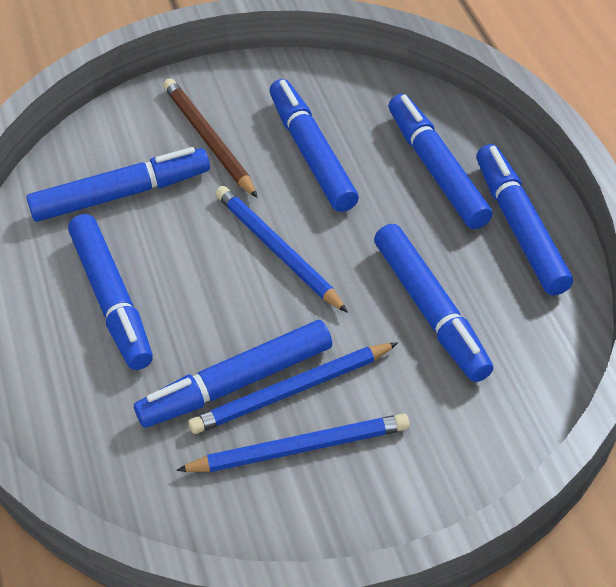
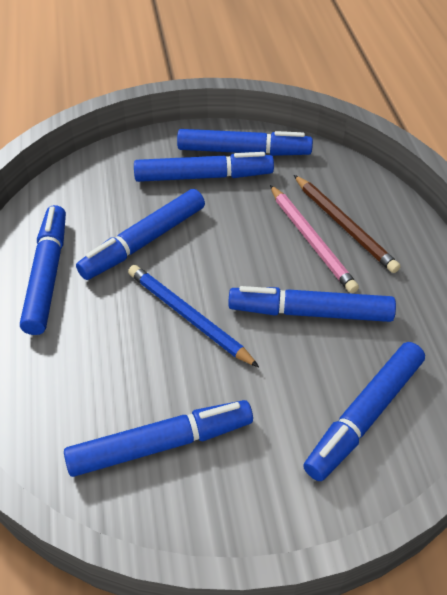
blue pencil: 3 -> 1
pink pencil: 0 -> 1

